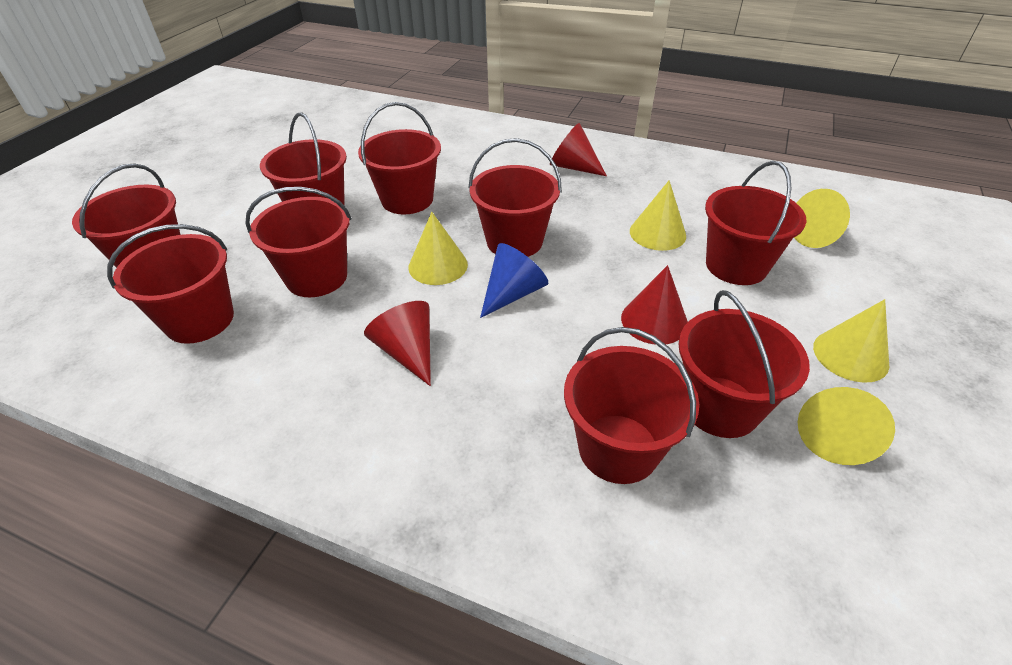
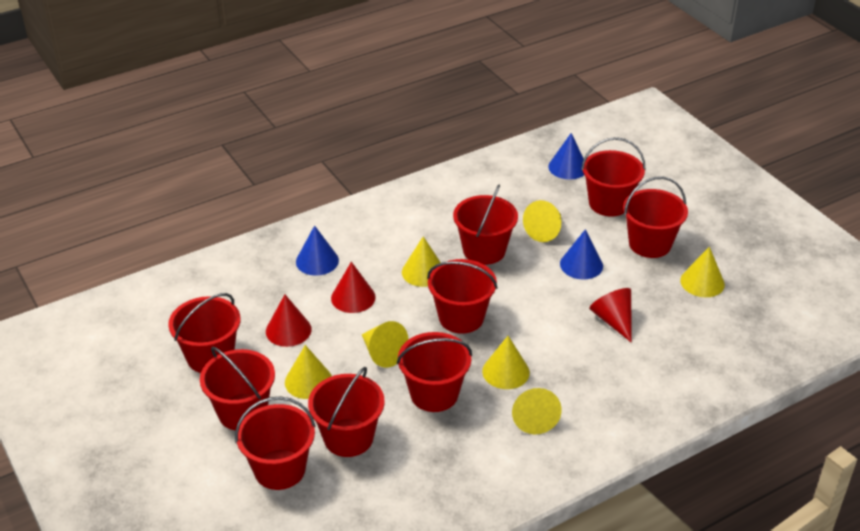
blue cone: 1 -> 3
yellow cone: 5 -> 7

